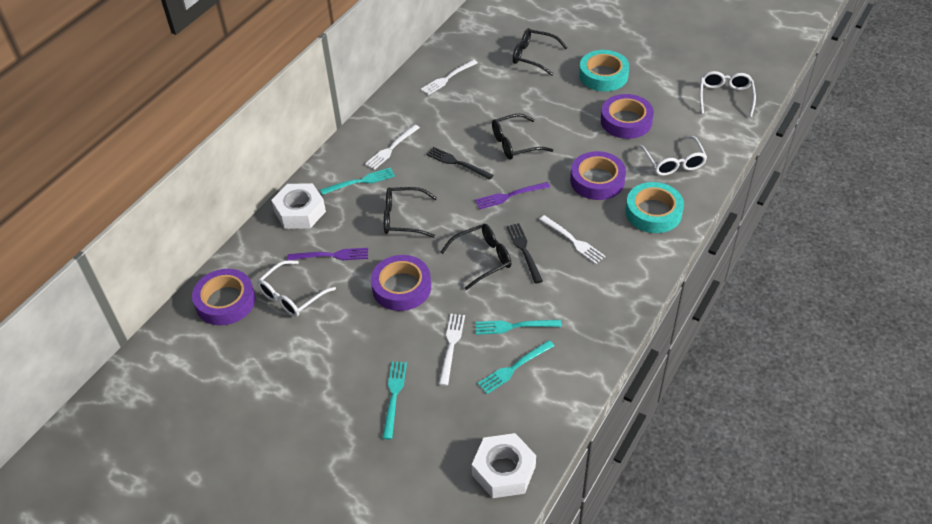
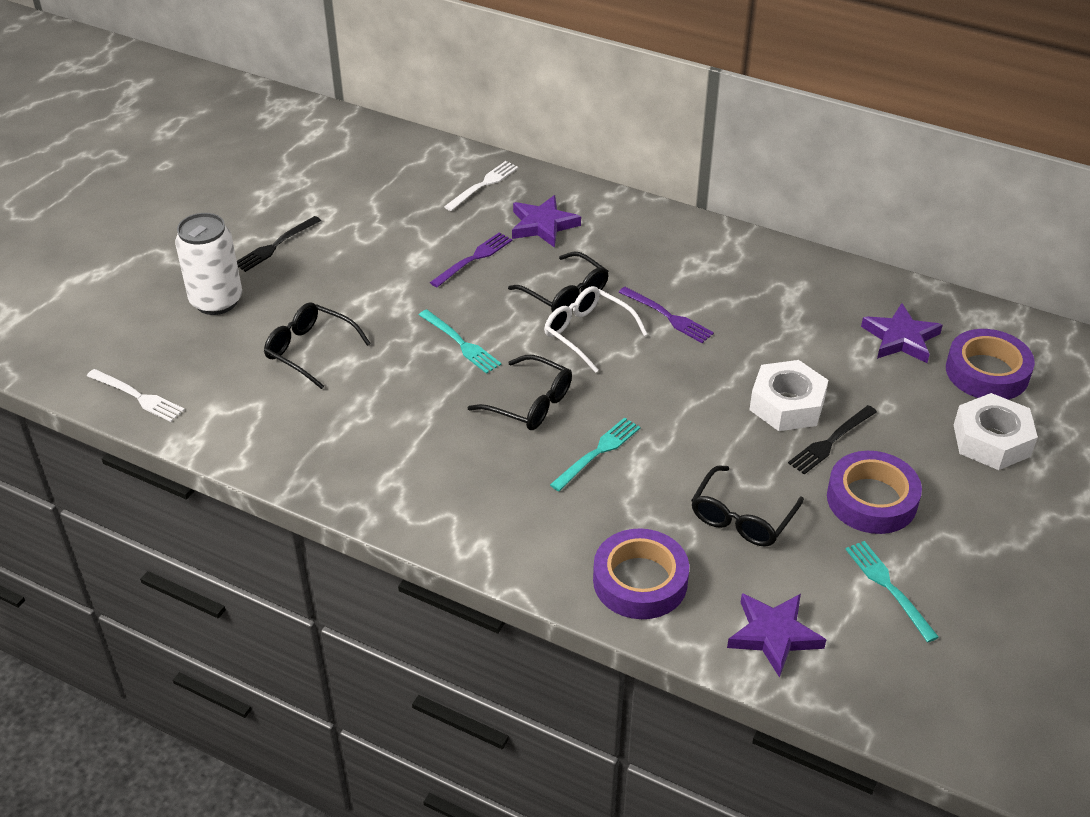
purple star: 0 -> 3
purple tape: 4 -> 3
turquoise fork: 4 -> 3
turquoise tape: 2 -> 0
white can: 0 -> 1
white fork: 4 -> 2
white glasses: 3 -> 1

